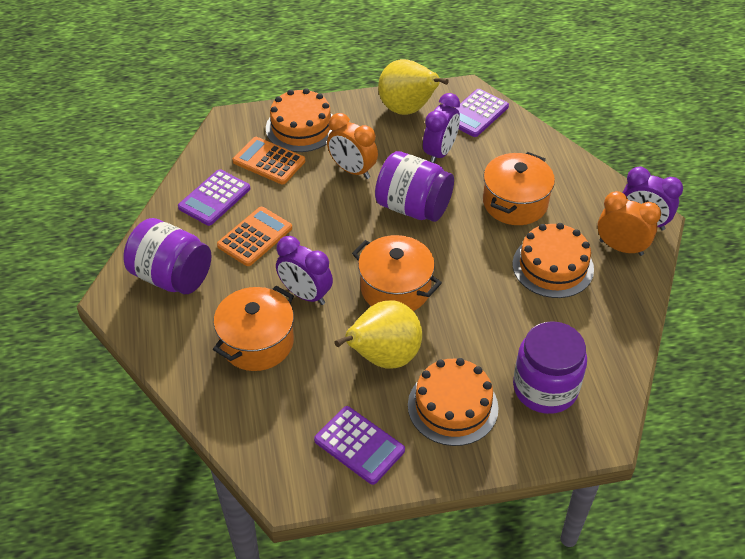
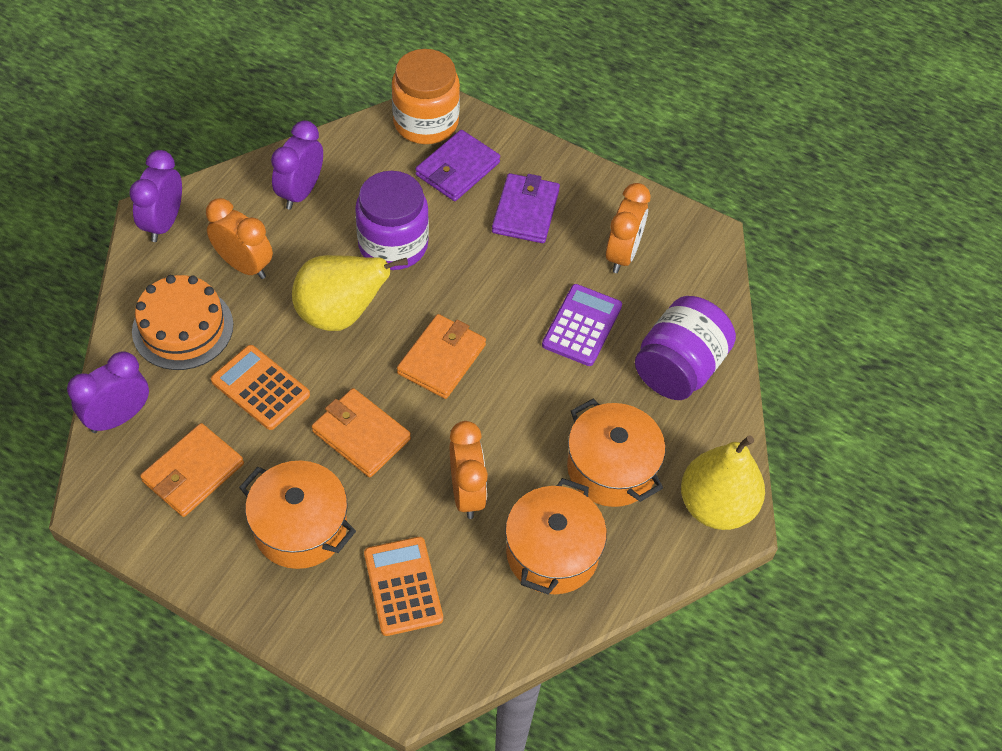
orange cake: 3 -> 1
orange clock: 2 -> 3
orange jar: 0 -> 1
orange wallet: 0 -> 3
purple calculator: 3 -> 1
purple jar: 3 -> 2
purple wallet: 0 -> 2

